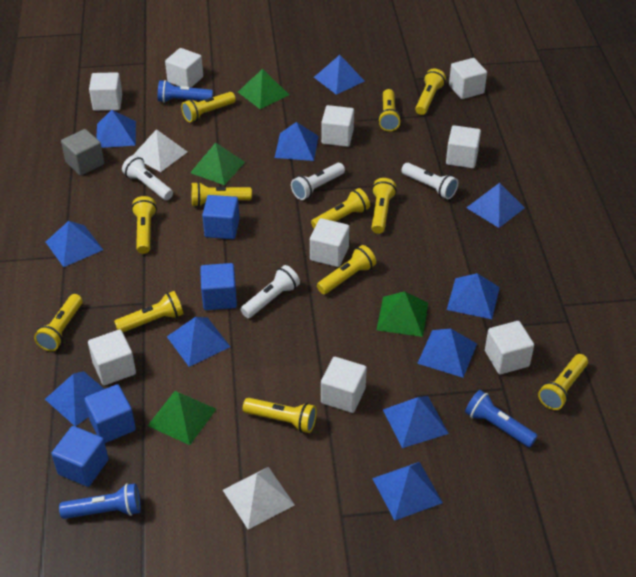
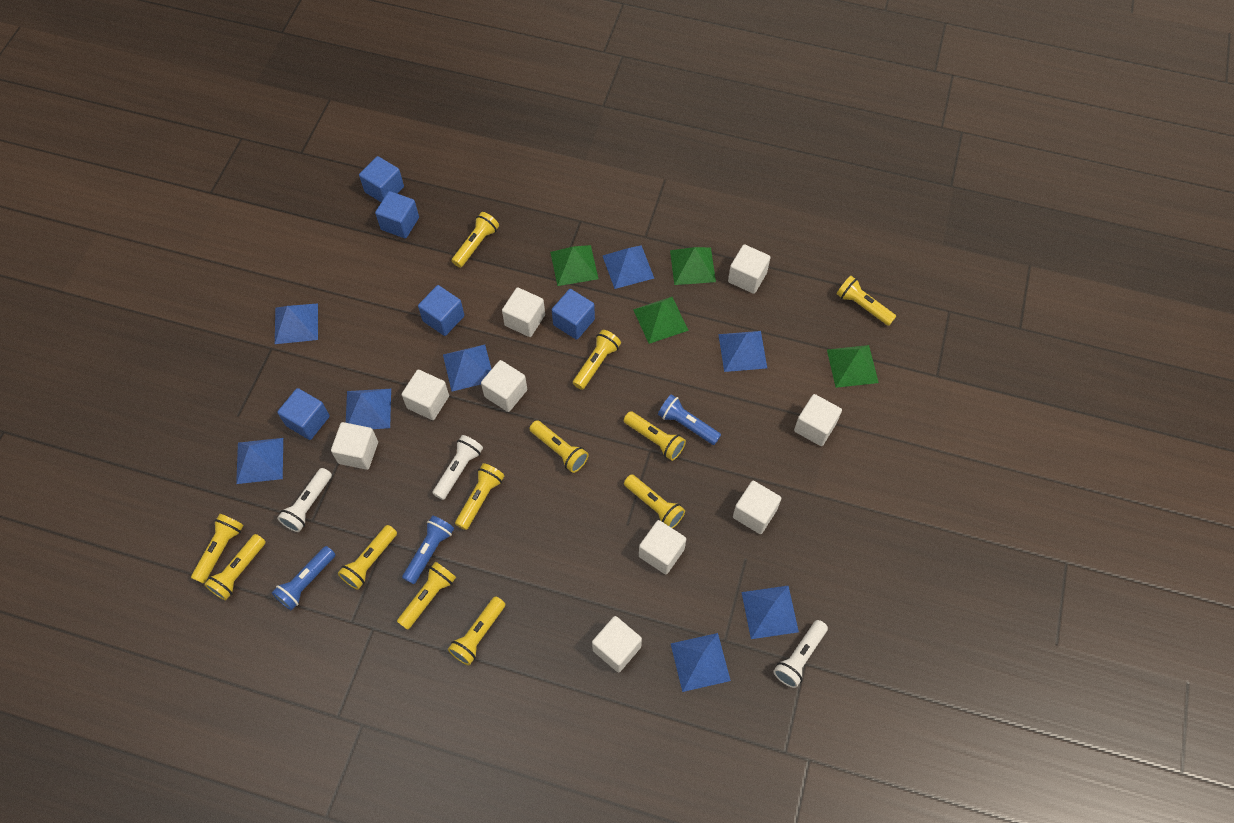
blue cube: 4 -> 5
blue pyramid: 11 -> 8
grey cube: 1 -> 0
white flashlight: 4 -> 3
white pyramid: 2 -> 0

